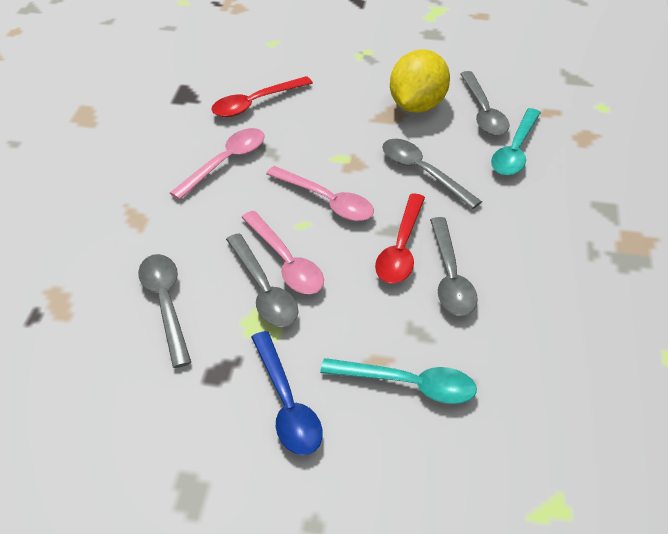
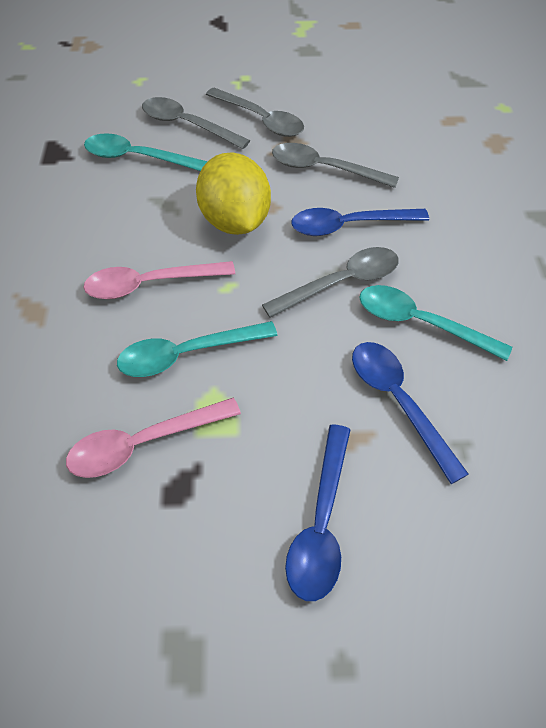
blue spoon: 1 -> 3
grey spoon: 5 -> 4
pink spoon: 3 -> 2
red spoon: 2 -> 0
turquoise spoon: 2 -> 3

